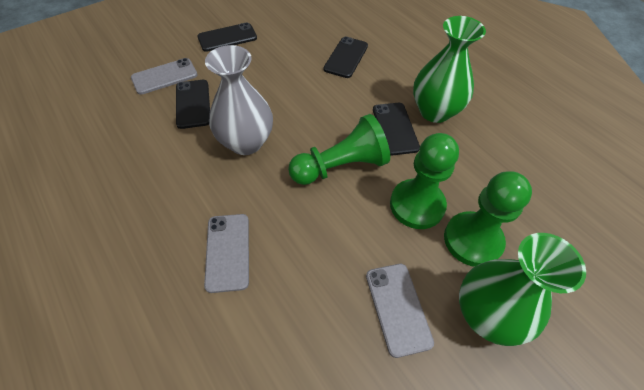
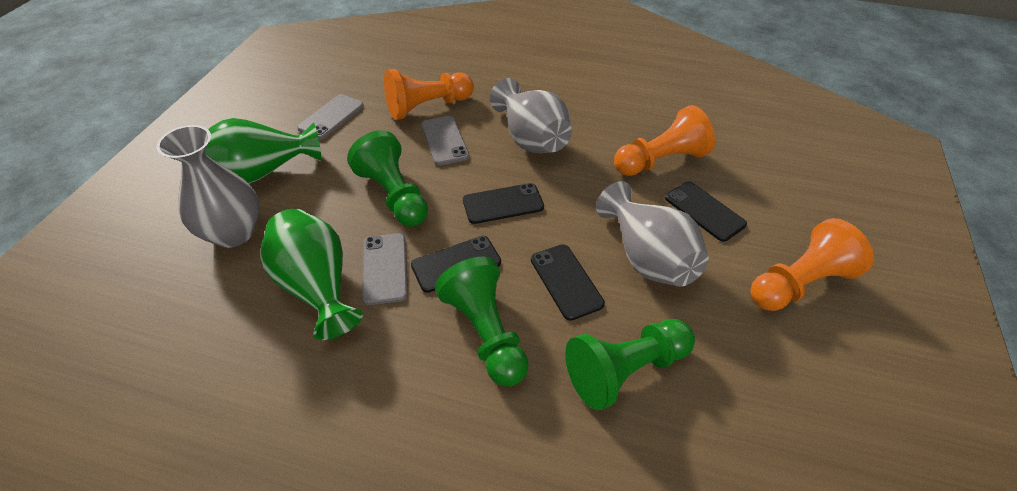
grey vase: 1 -> 3
orange pawn: 0 -> 3

